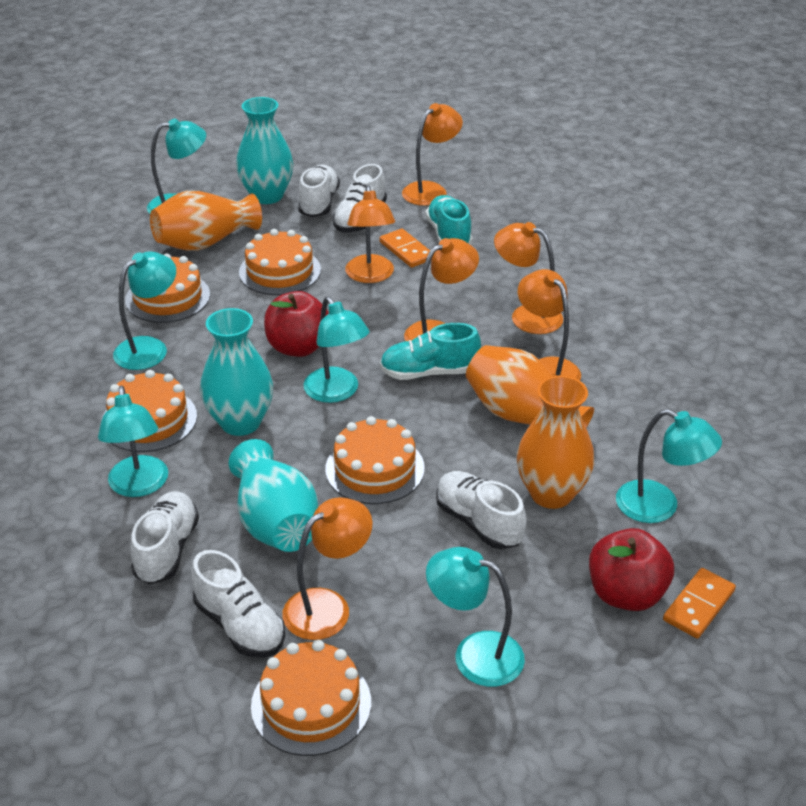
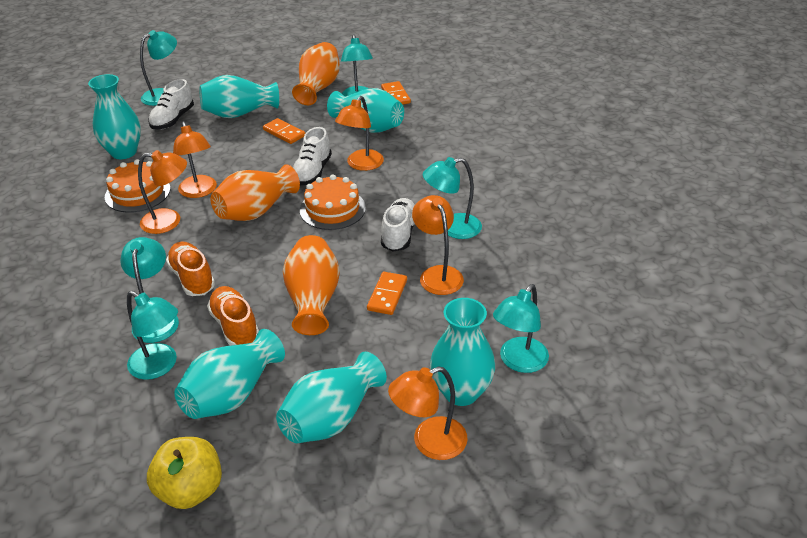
orange cake: 5 -> 2
orange domino: 2 -> 3
orange lamp: 6 -> 5
orange shoe: 0 -> 2
red apple: 2 -> 0
turquoise shoe: 2 -> 0
turquoise vase: 3 -> 6
white shoe: 5 -> 3
yellow apple: 0 -> 1

